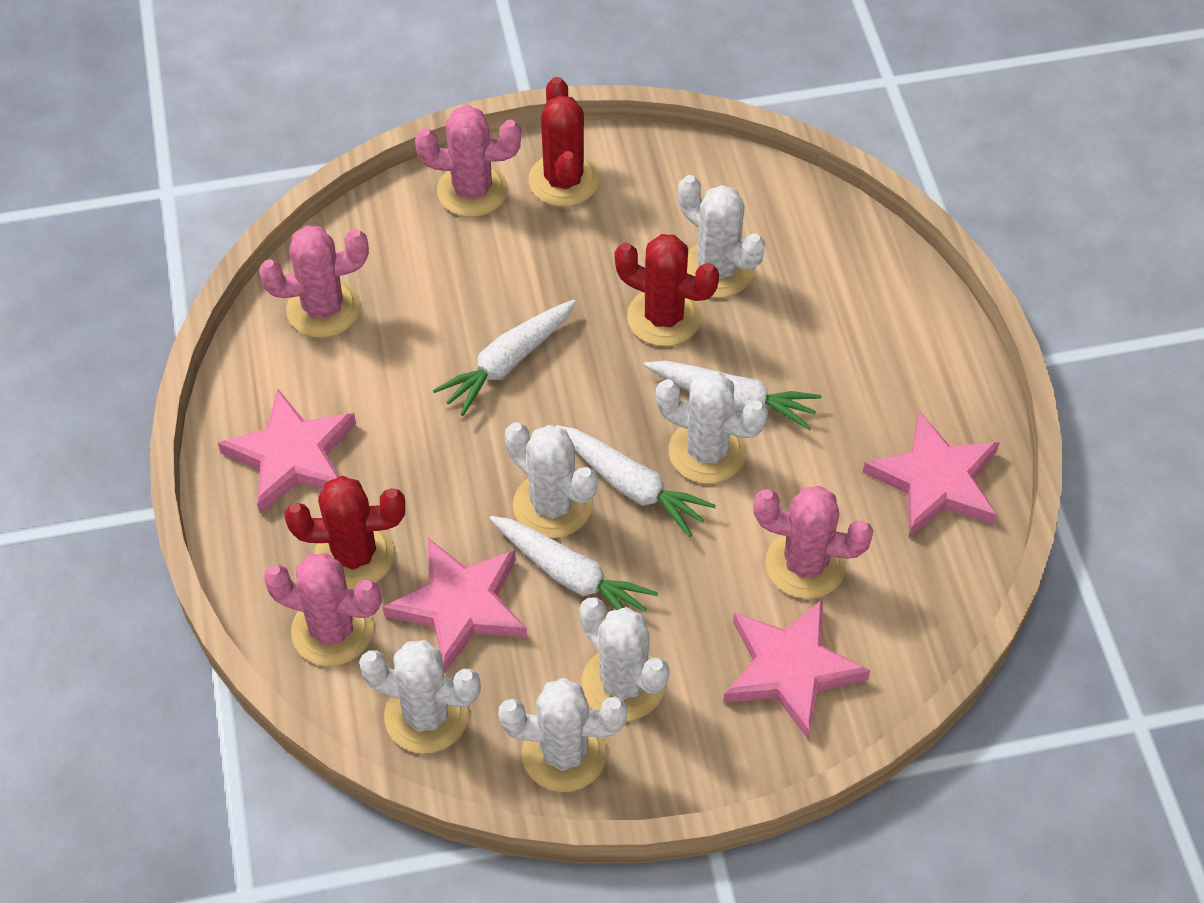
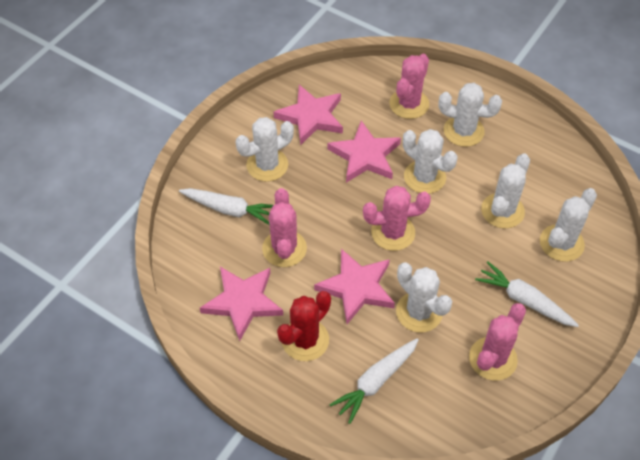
red cactus: 3 -> 1
white carrot: 4 -> 3

